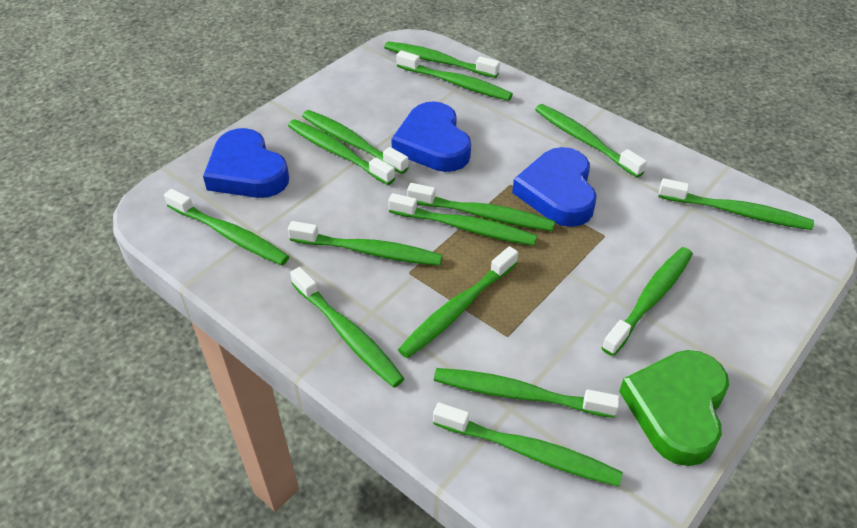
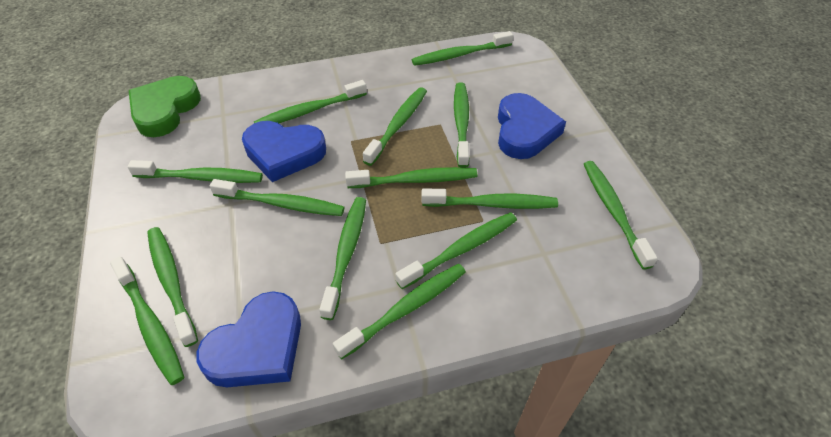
green toothbrush: 15 -> 14

